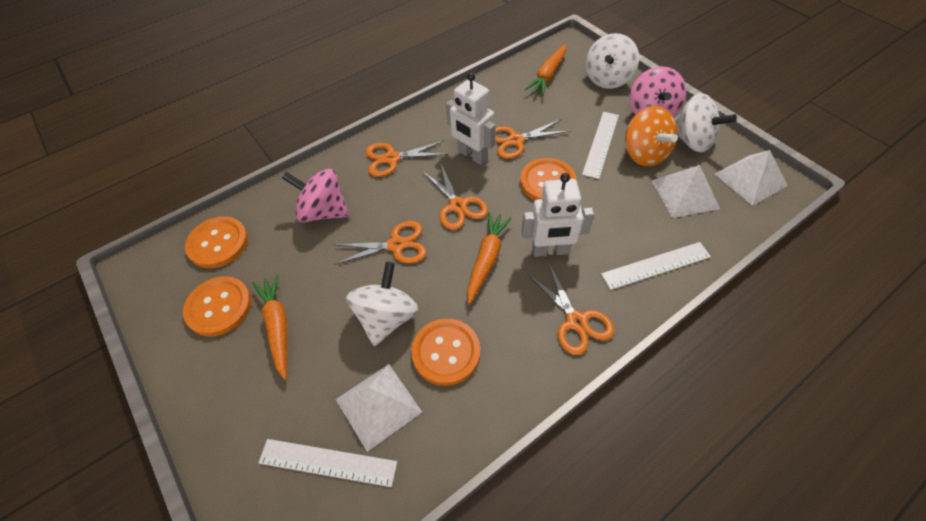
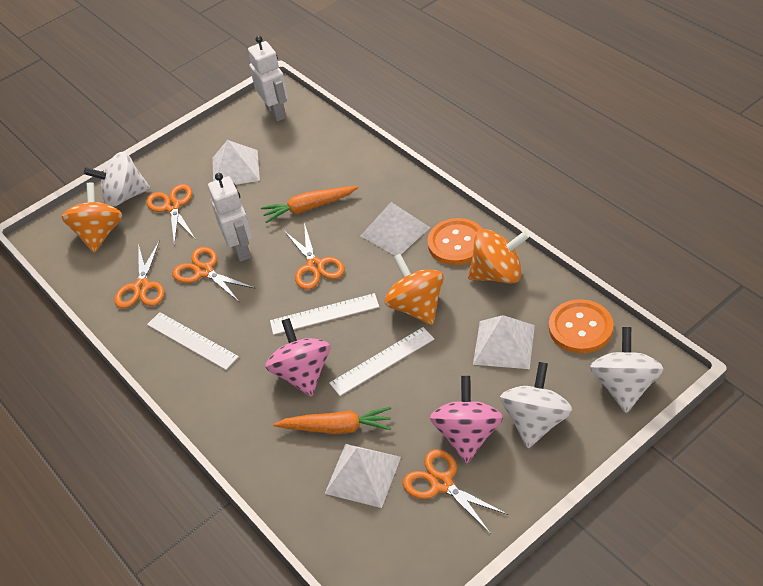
orange button: 4 -> 2
orange carrot: 3 -> 2
orange spinning top: 1 -> 3
white pyramid: 3 -> 4

